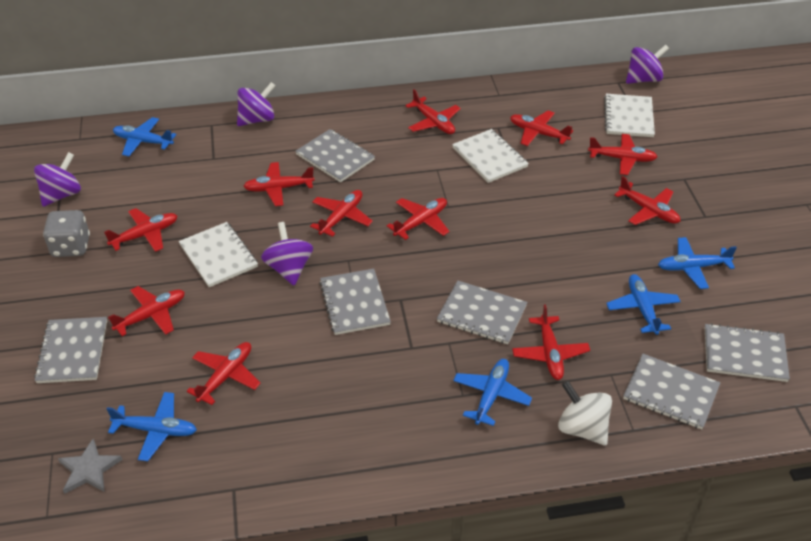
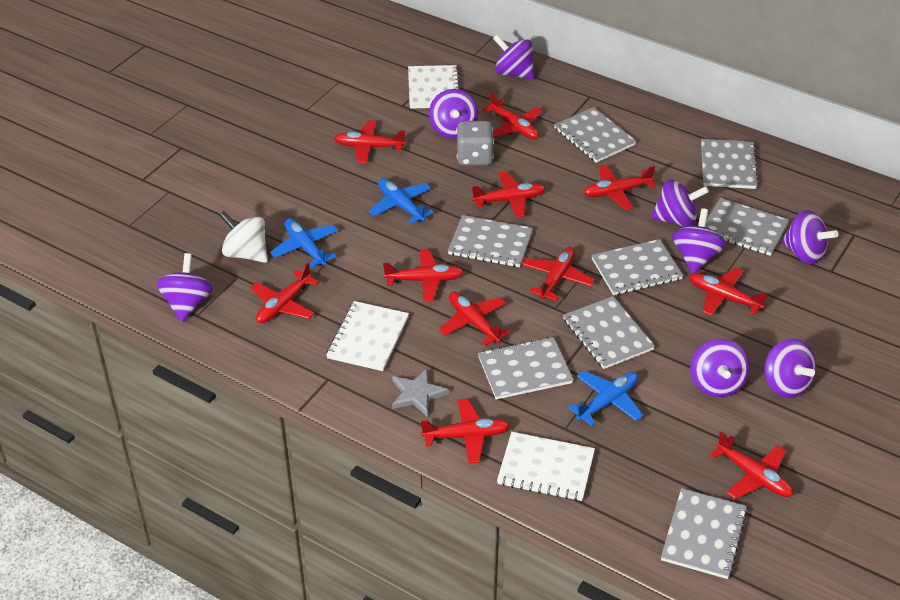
blue plane: 5 -> 3
grey notebook: 6 -> 8
purple spinning top: 4 -> 8

